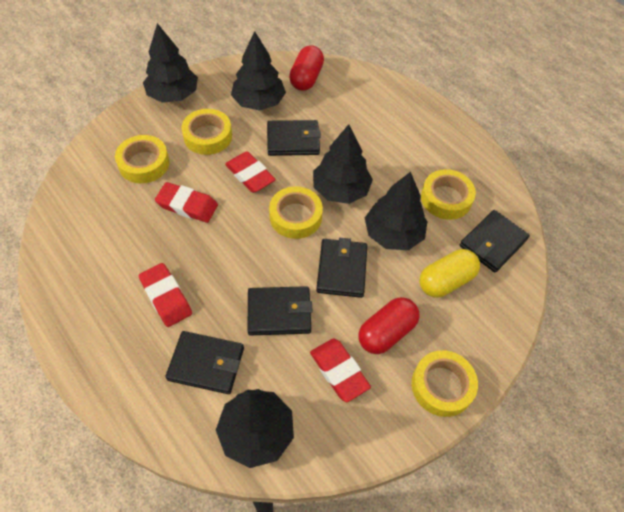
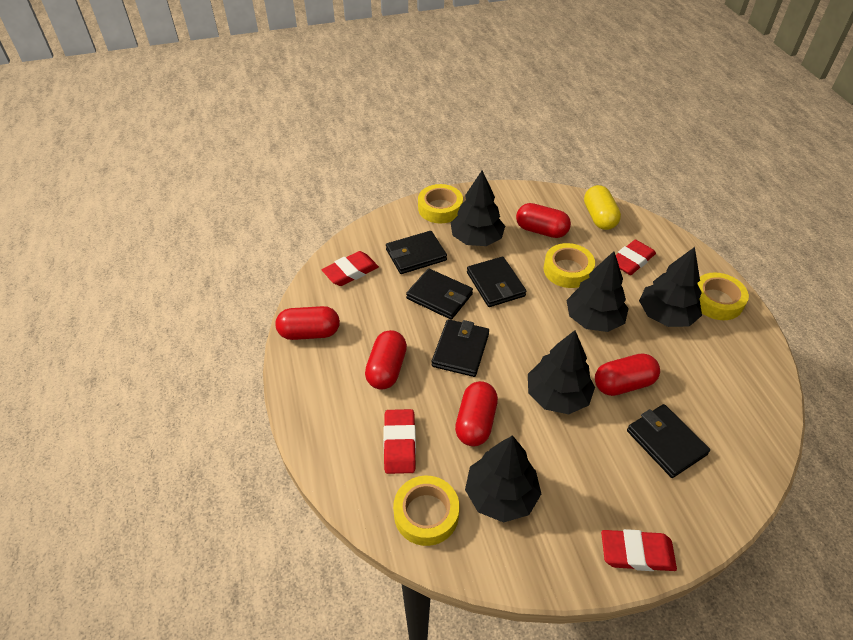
red capsule: 2 -> 5
yellow tape: 5 -> 4

